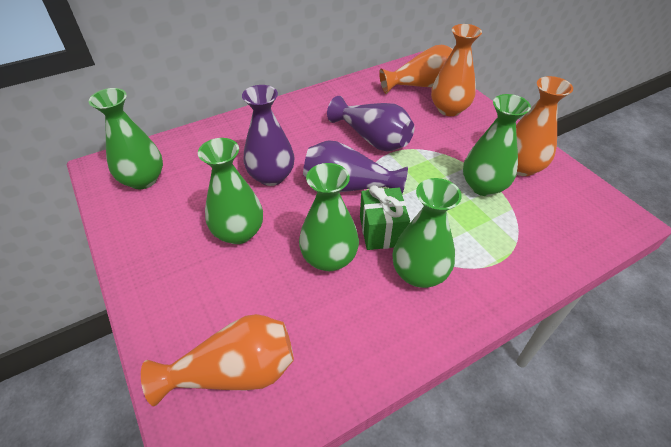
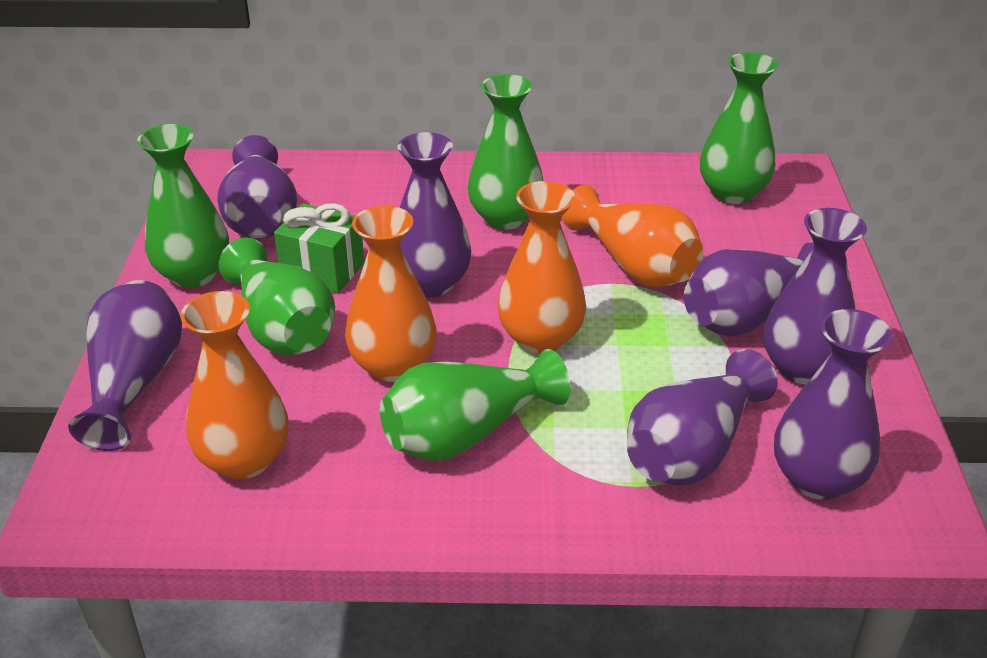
purple vase: 3 -> 7

